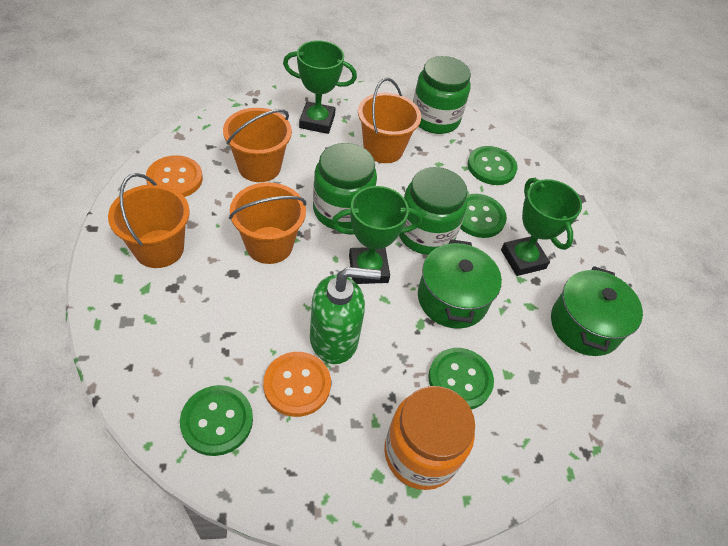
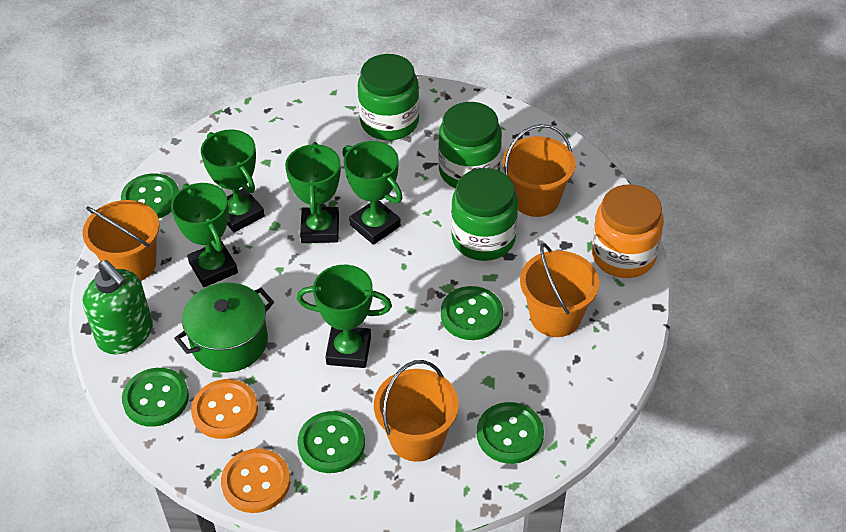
green button: 4 -> 5
green pot: 2 -> 1
green trophy: 3 -> 5

